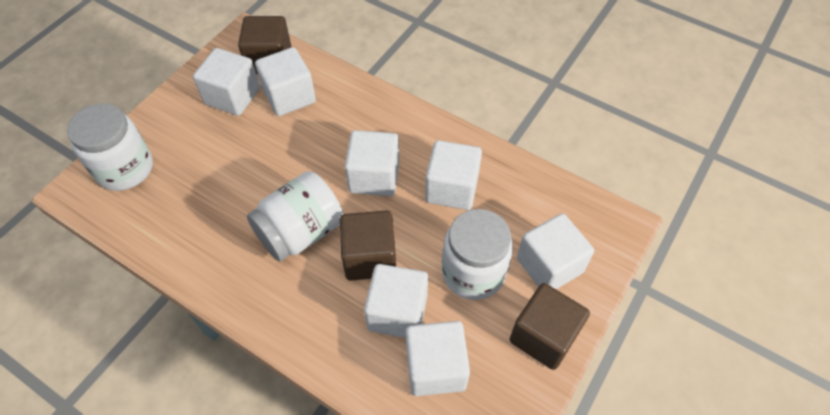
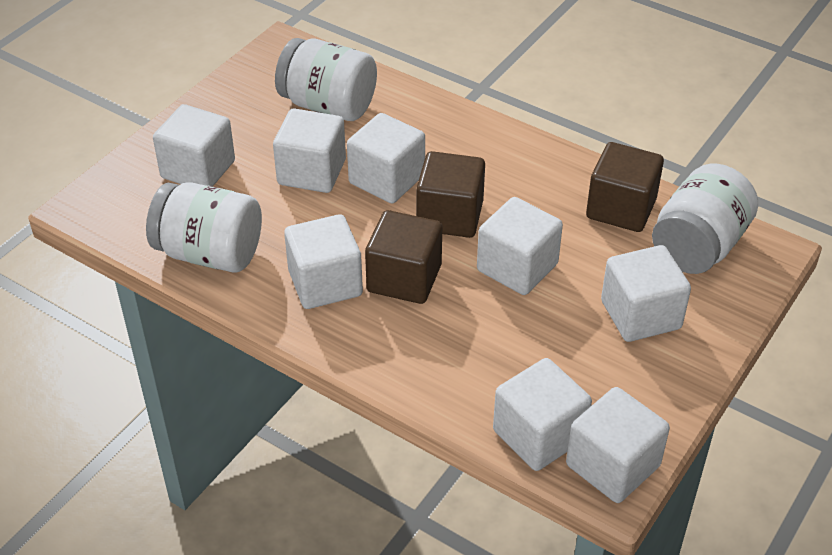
white cube: 7 -> 8

